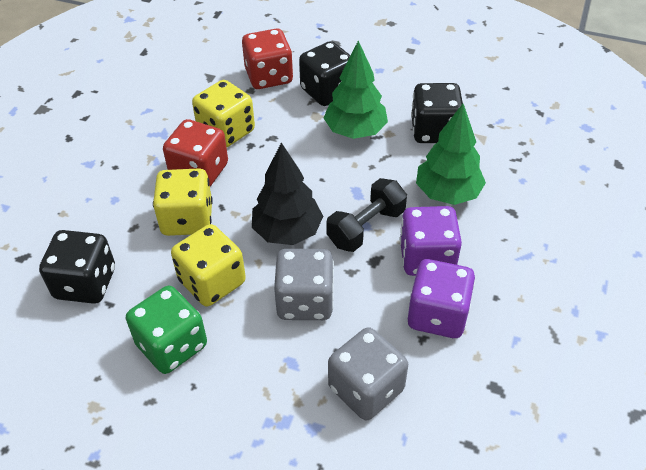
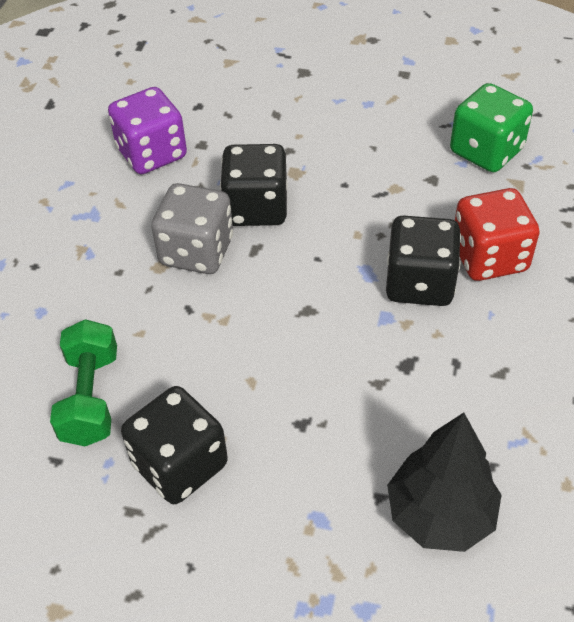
black dumbbell: 1 -> 0
green dumbbell: 0 -> 1
green tree: 2 -> 0
grey dice: 2 -> 1
purple dice: 2 -> 1
red dice: 2 -> 1
yellow dice: 3 -> 0

